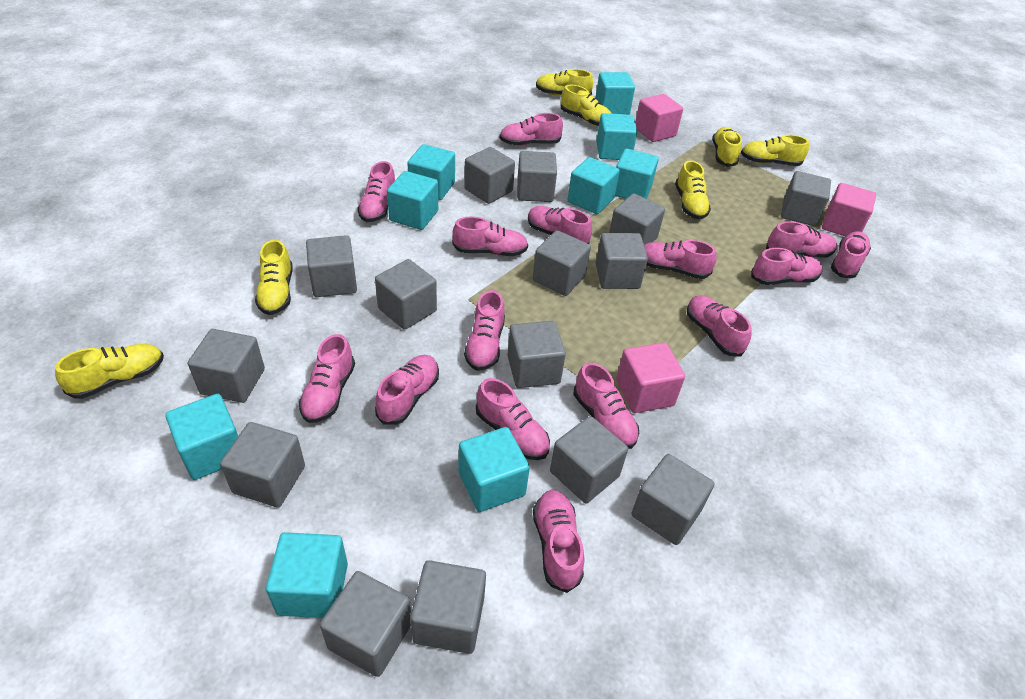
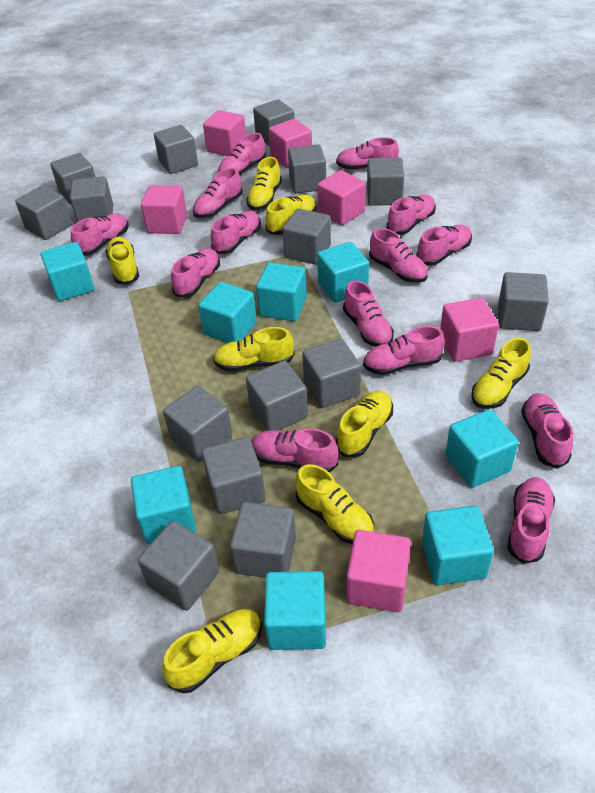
pink cube: 3 -> 6
pink shoe: 15 -> 14
turquoise cube: 9 -> 8
yellow shoe: 7 -> 8

